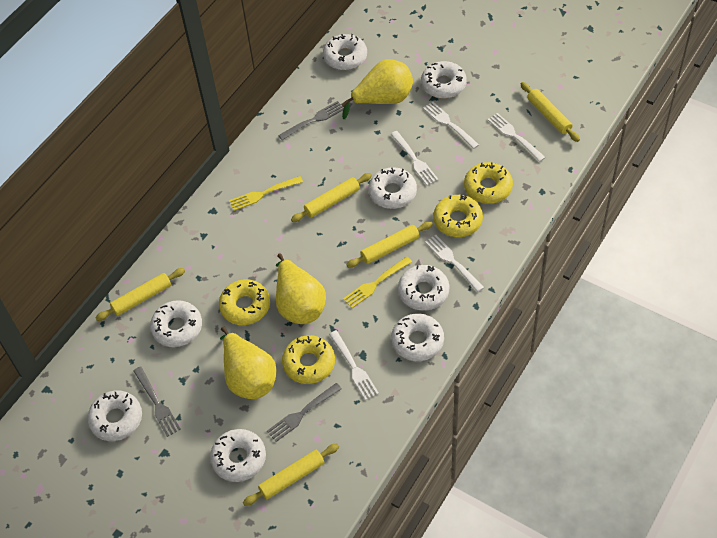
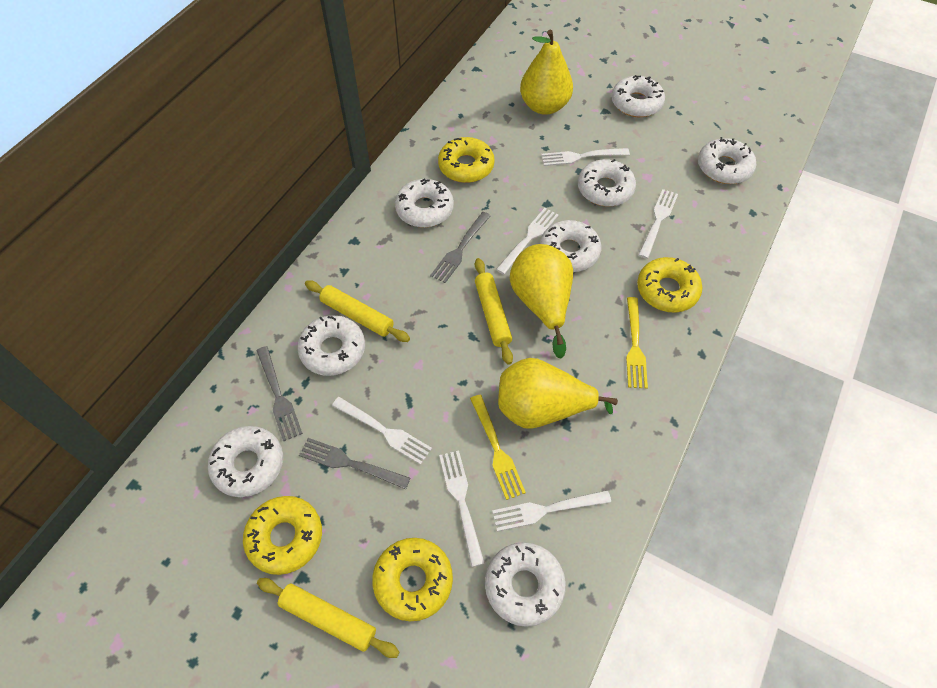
white fork: 5 -> 6
yellow rolling pin: 5 -> 3

